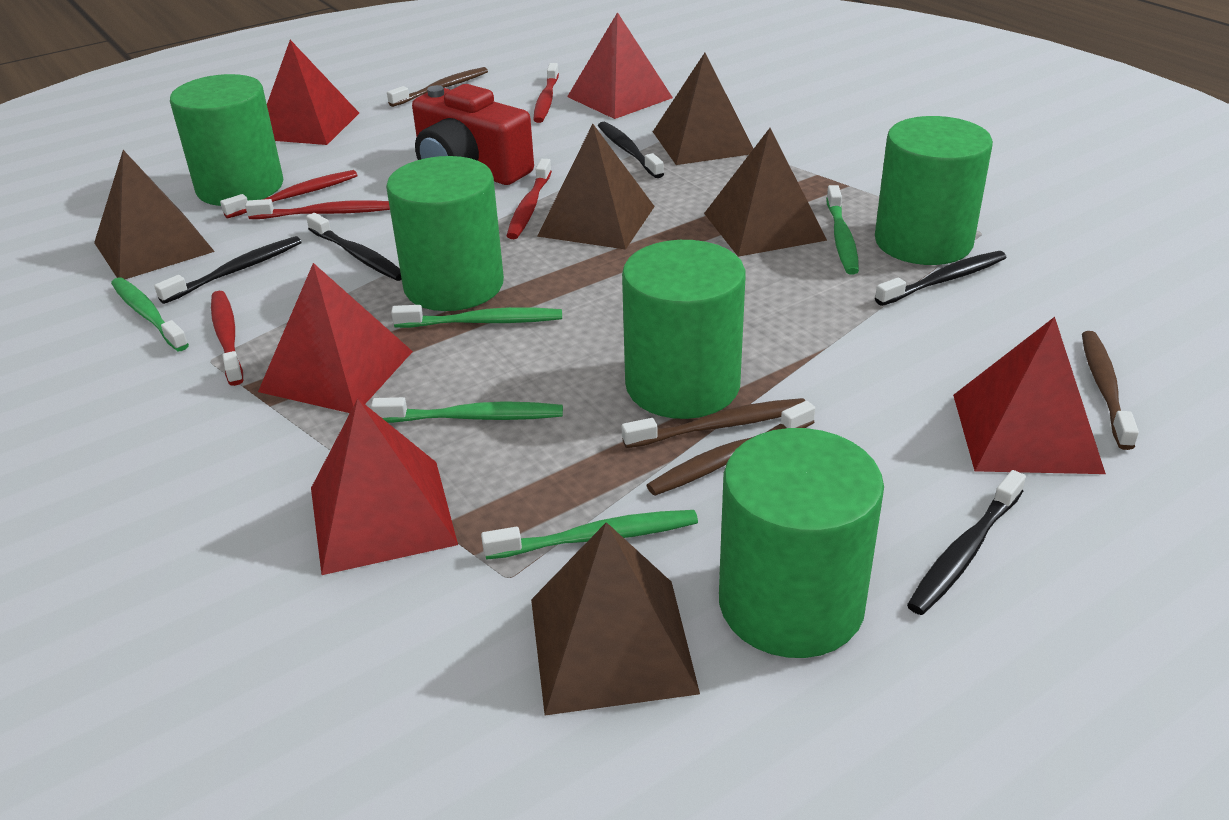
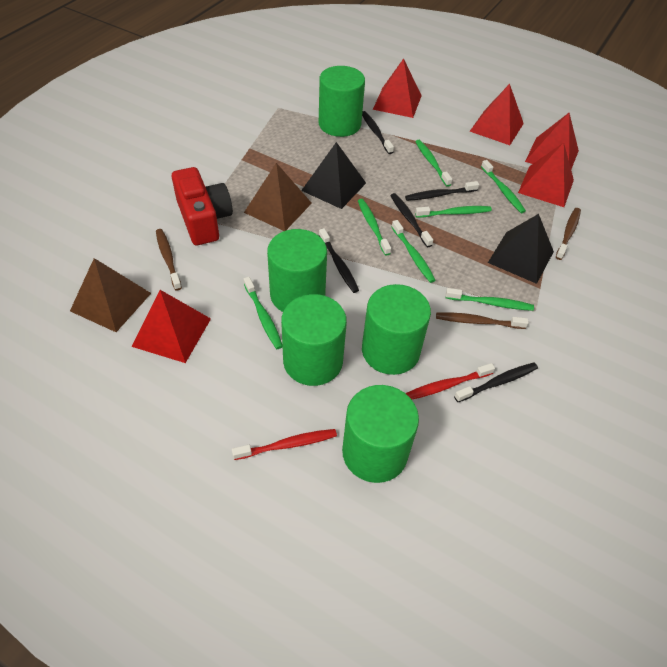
black pyramid: 0 -> 2
brown pyramid: 5 -> 2
brown toothbrush: 4 -> 3
green toothbrush: 5 -> 7
red toothbrush: 5 -> 2

